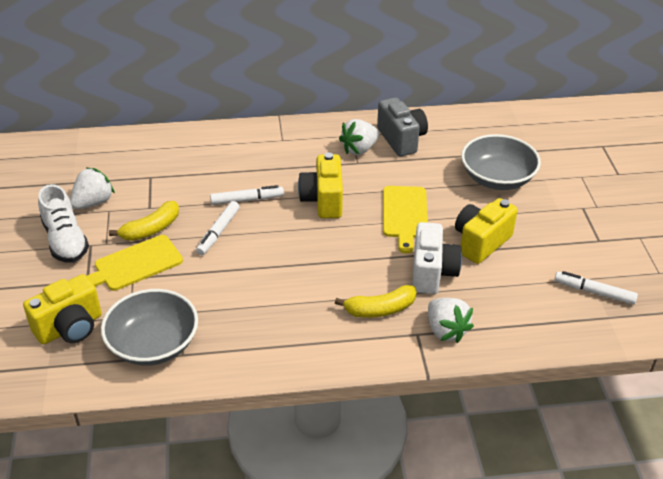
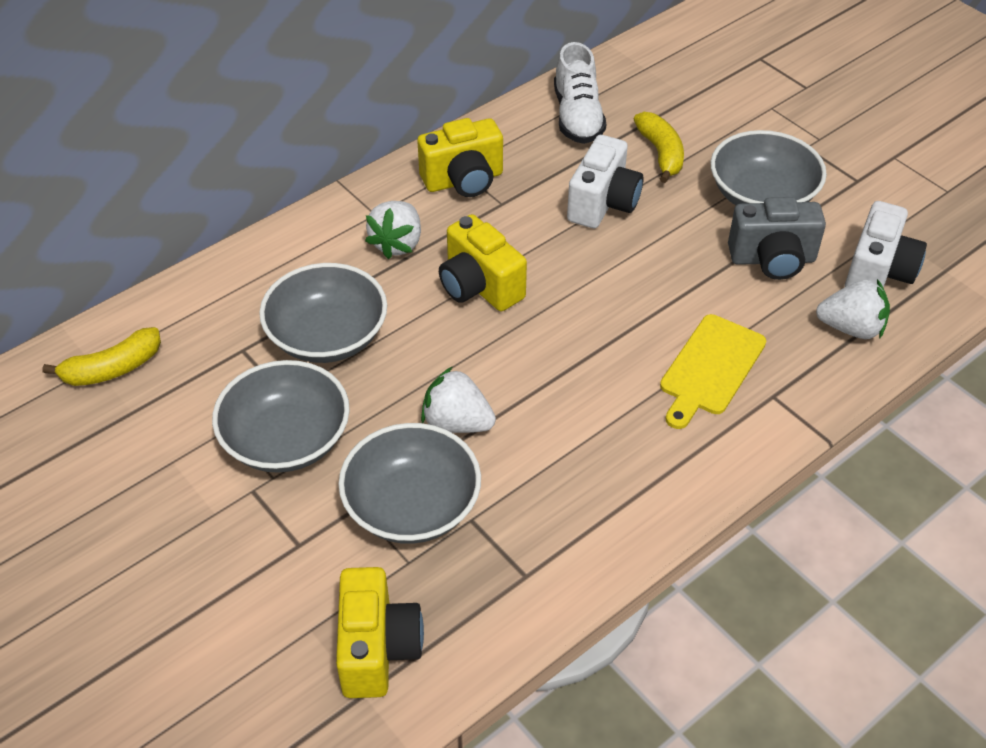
grey bowl: 2 -> 4
white camera: 1 -> 2
white marker: 3 -> 0
yellow cutting board: 2 -> 1

